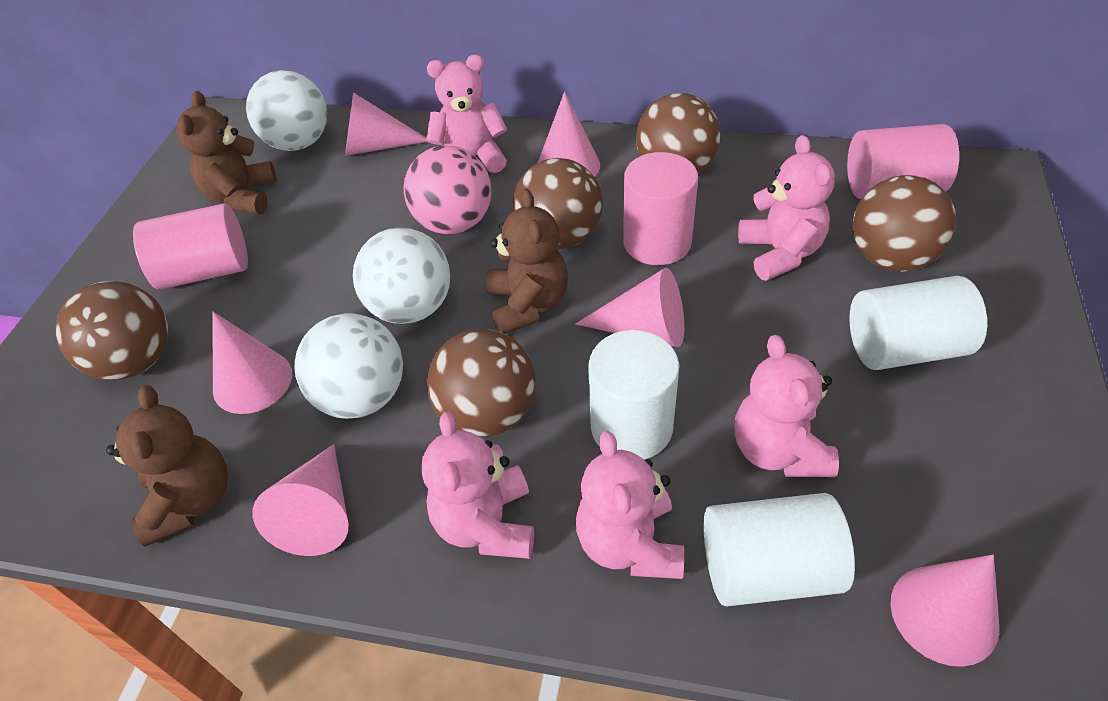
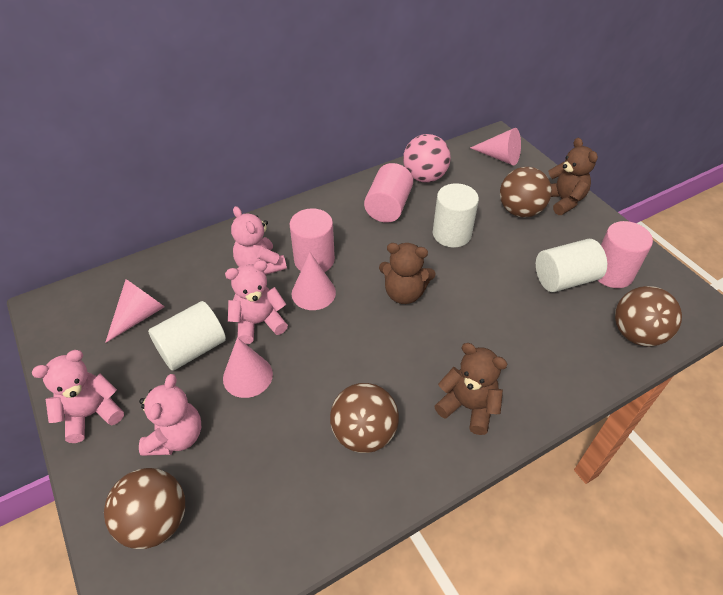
brown ball: 5 -> 4
pink cone: 6 -> 4
pink teddy bear: 5 -> 4
white ball: 3 -> 0

